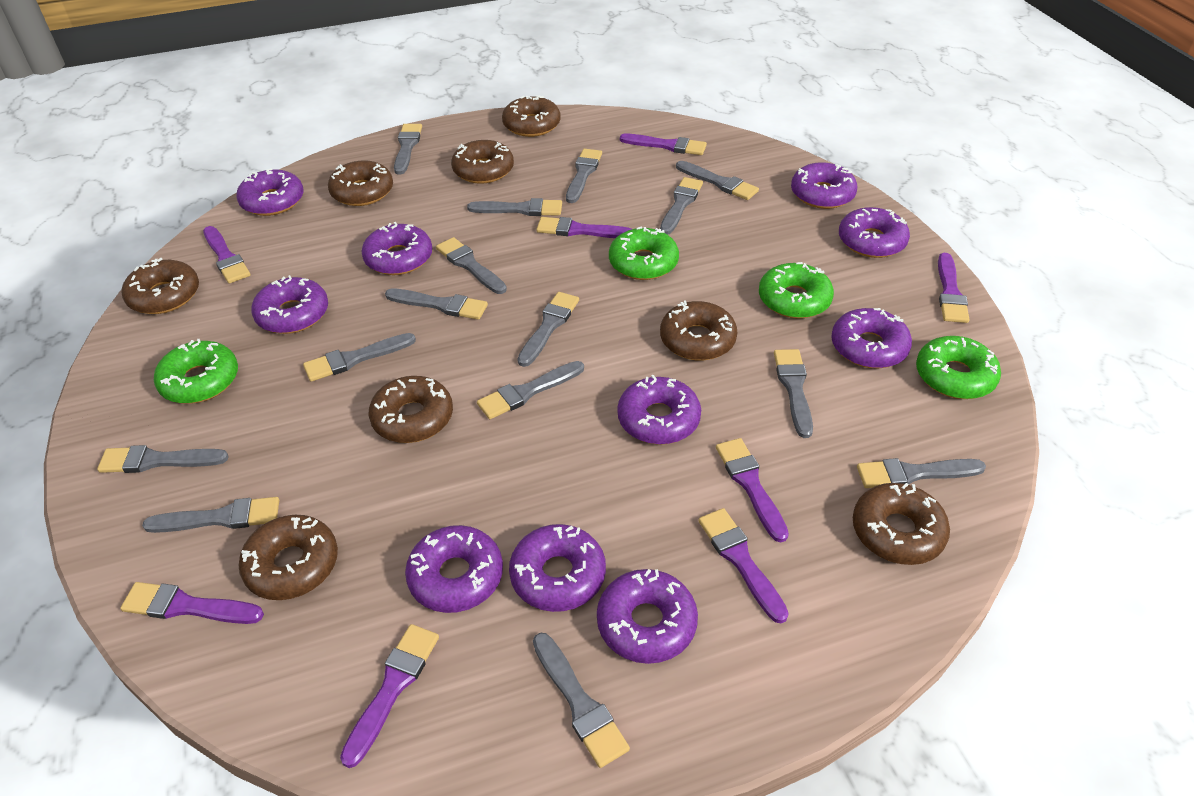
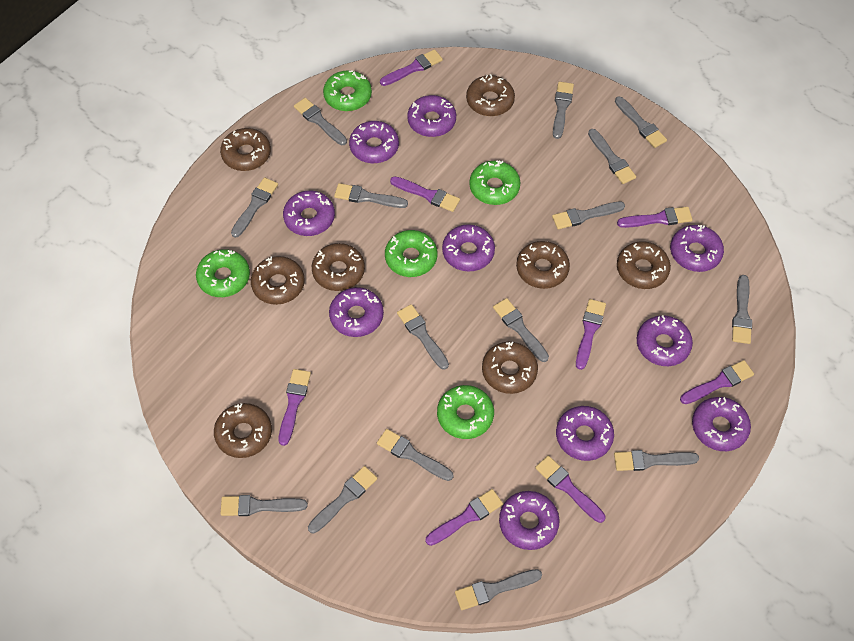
green donut: 4 -> 5

